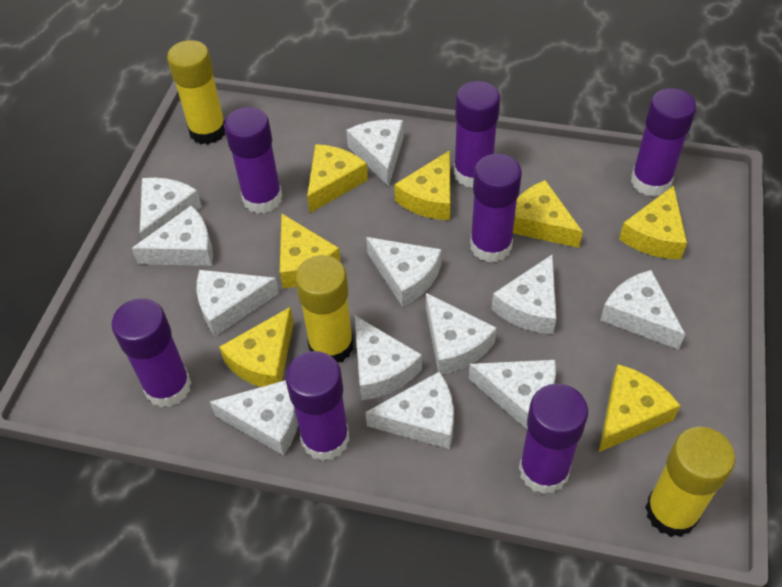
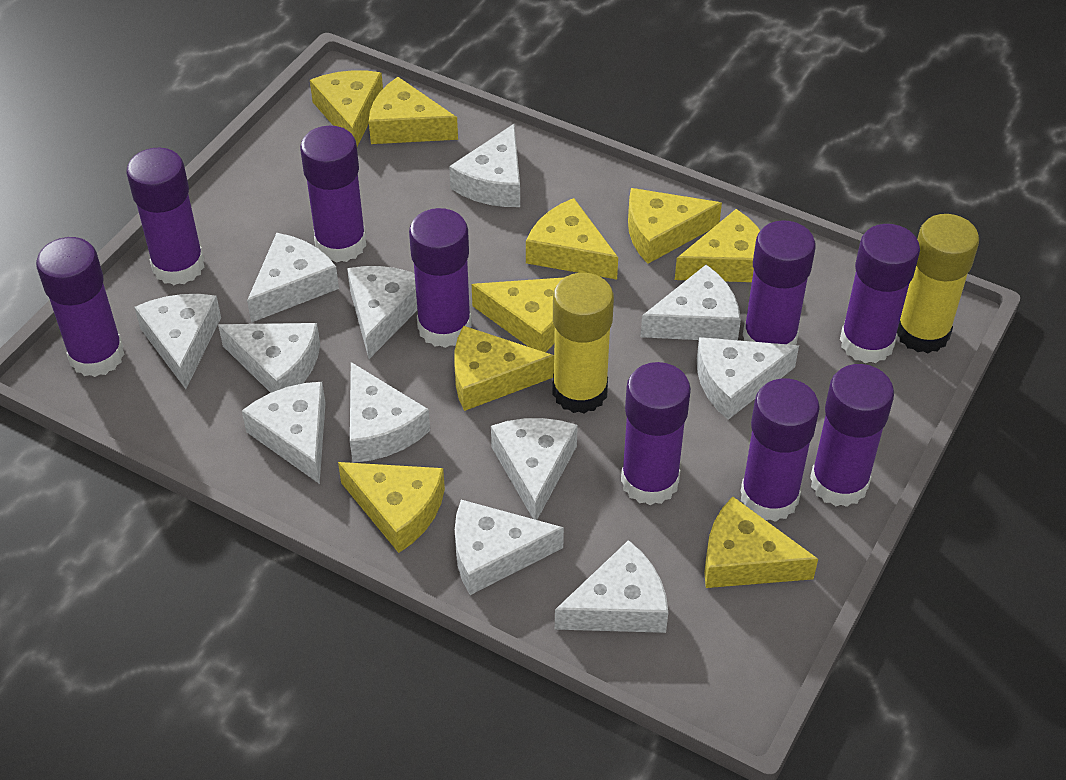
purple glue stick: 7 -> 9
yellow cheese: 7 -> 9
yellow glue stick: 3 -> 2

